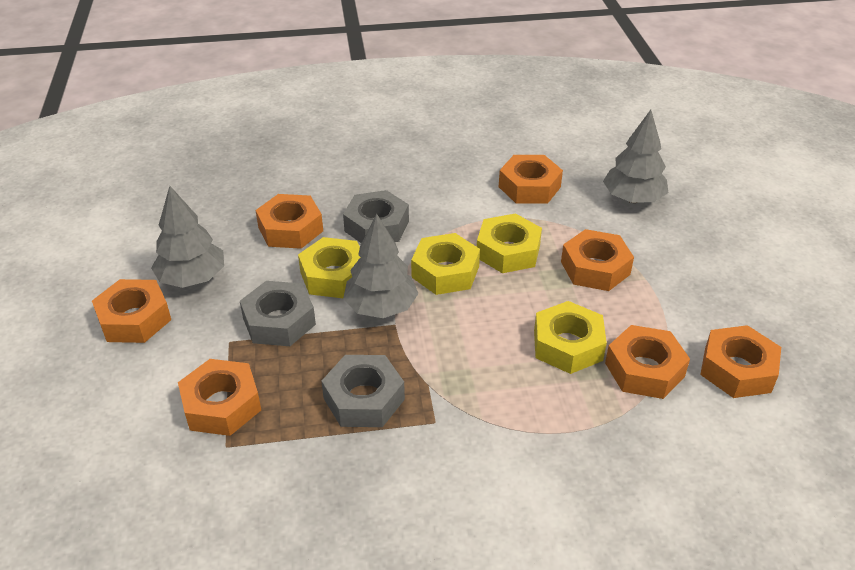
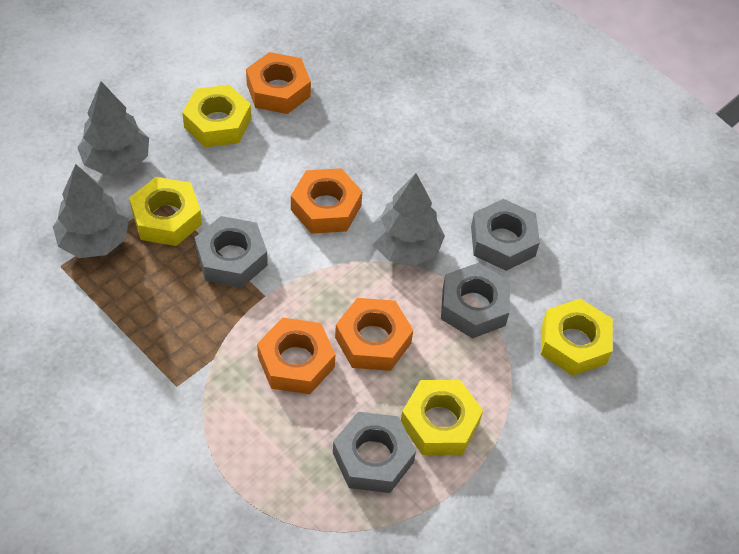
grey nut: 3 -> 4
orange nut: 7 -> 4

